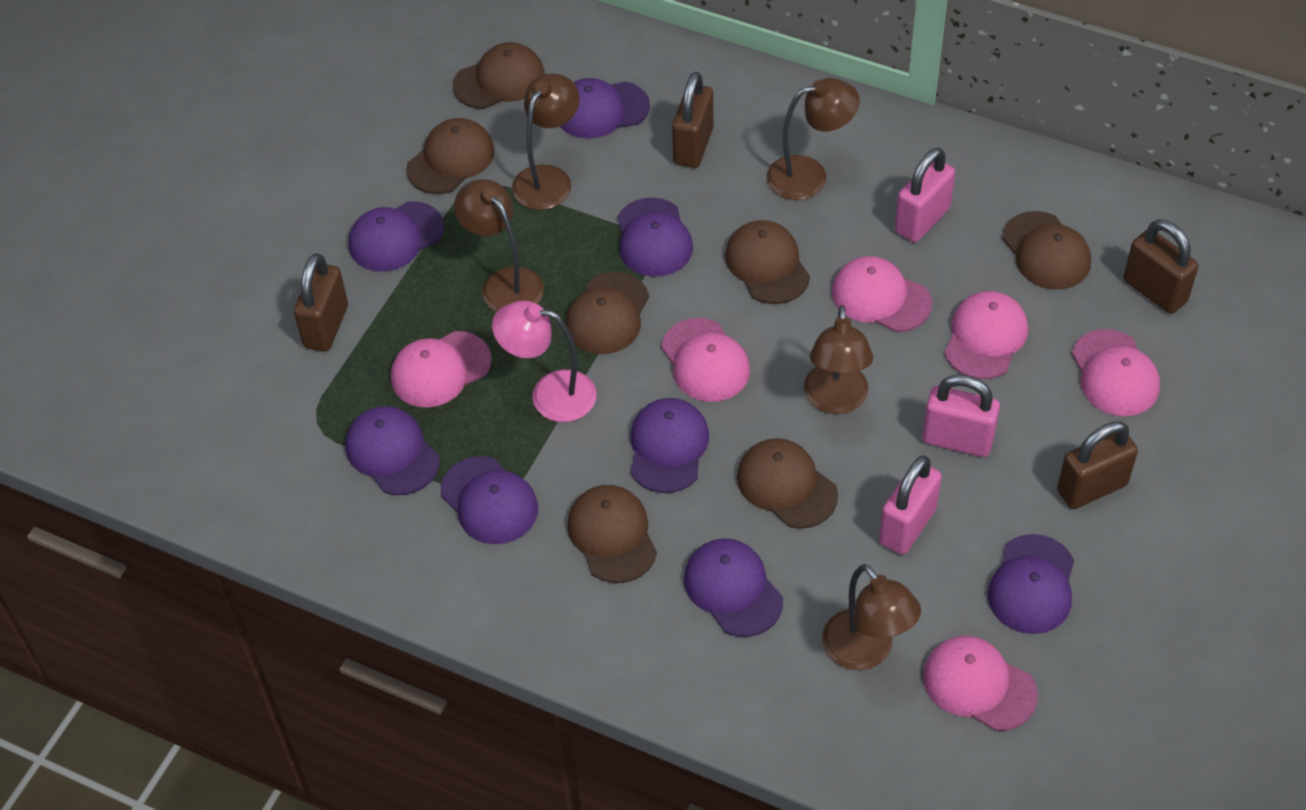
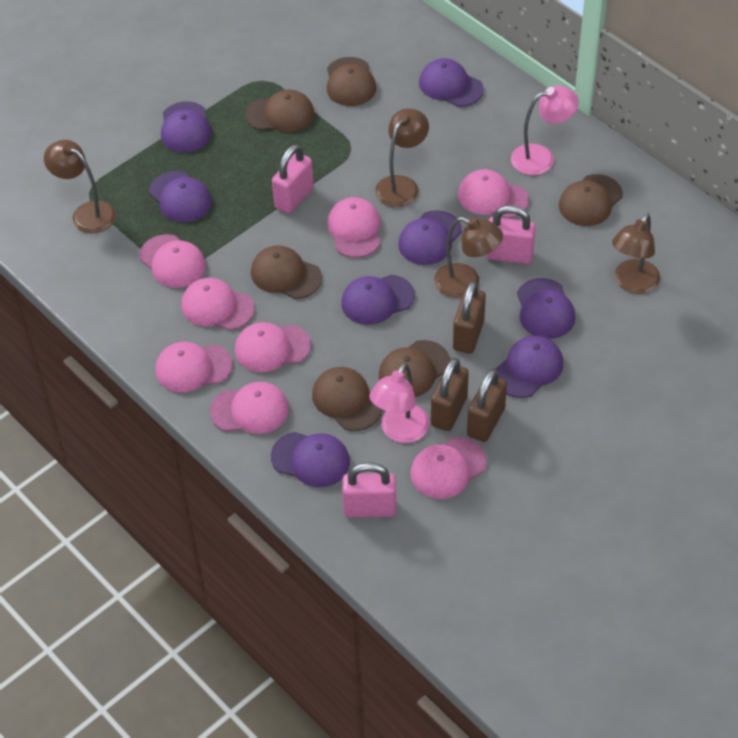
brown cap: 7 -> 6
brown lamp: 5 -> 4
brown padlock: 4 -> 3
pink cap: 6 -> 8
pink lamp: 1 -> 2

